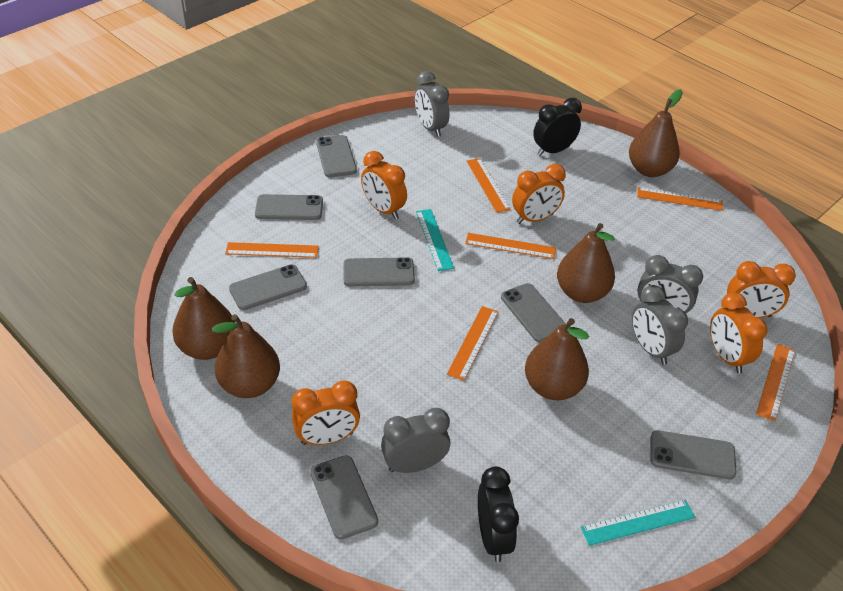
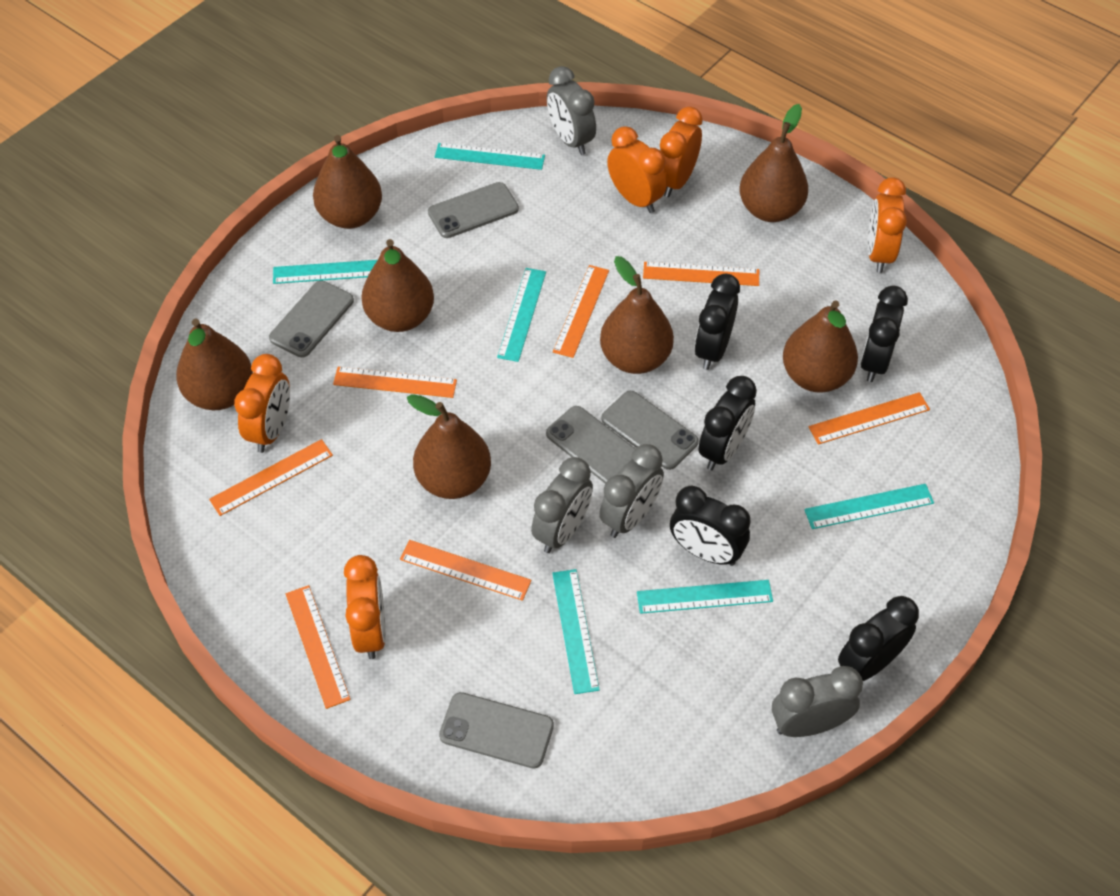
black clock: 2 -> 5
brown pear: 5 -> 7
grey phone: 7 -> 5
orange ruler: 6 -> 7
turquoise ruler: 2 -> 6

